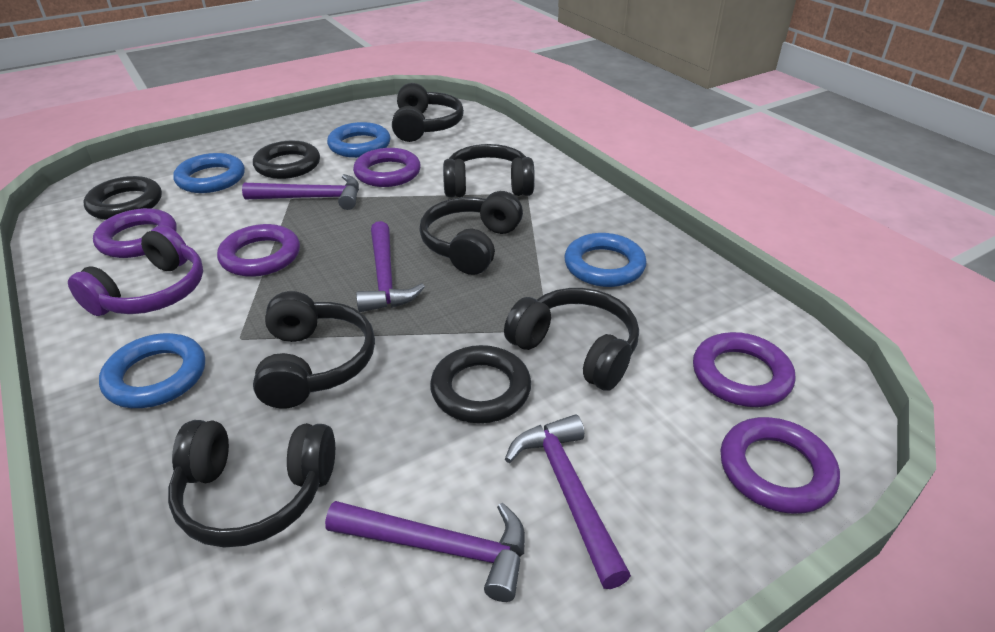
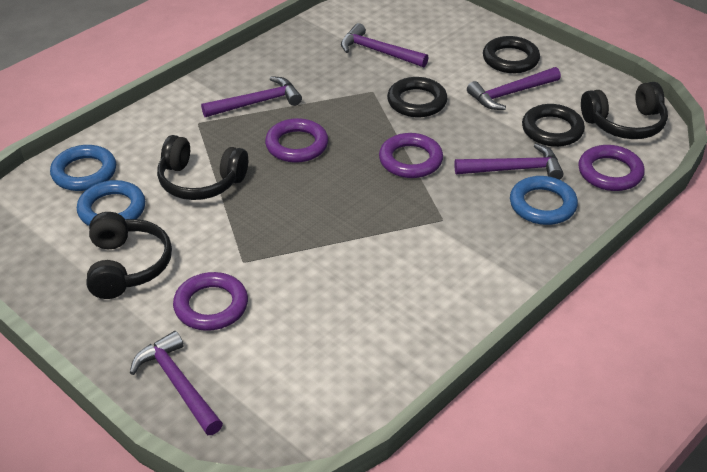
black headphones: 6 -> 3
blue ring: 4 -> 3
purple hammer: 4 -> 5
purple headphones: 1 -> 0
purple ring: 5 -> 4

